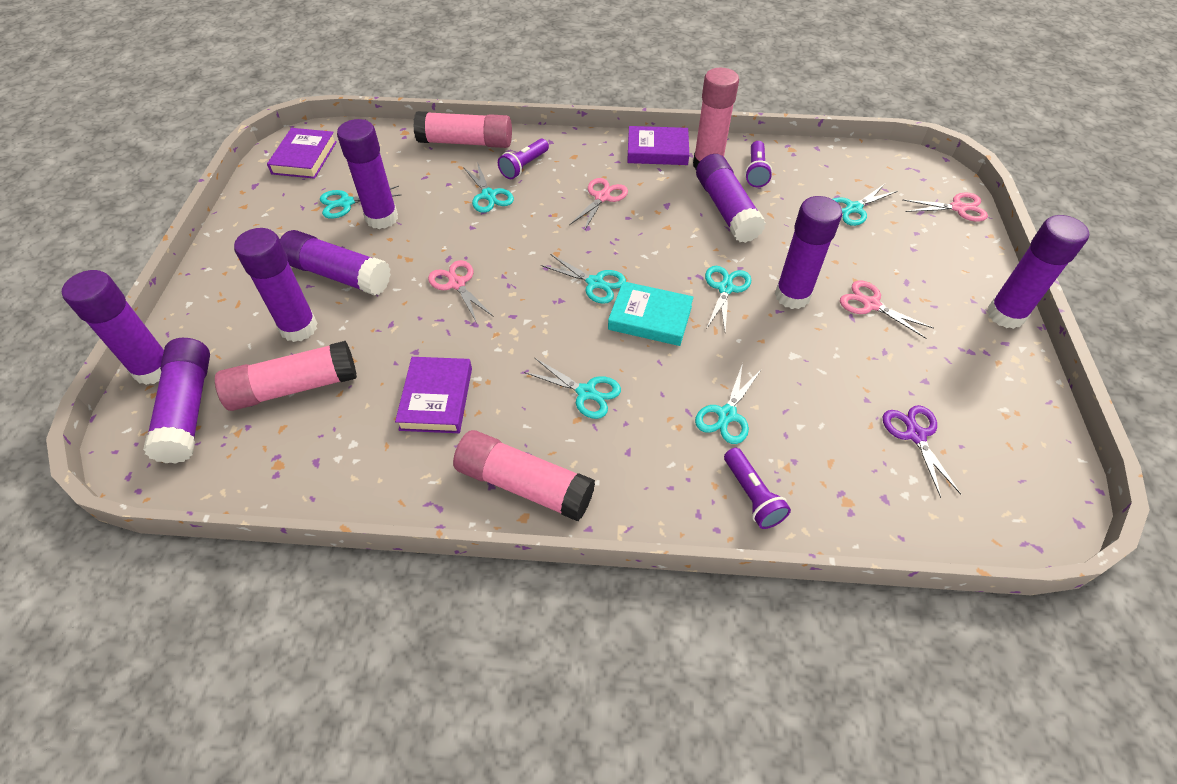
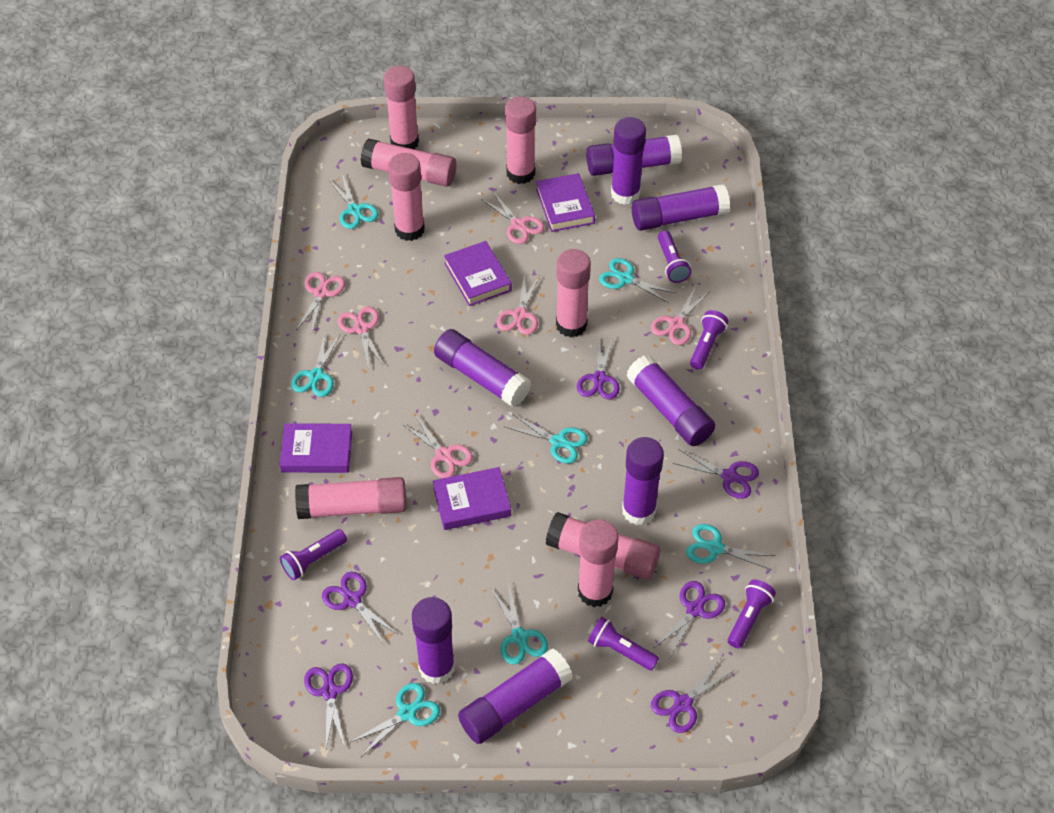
pink glue stick: 4 -> 8
pink scissors: 4 -> 6
purple book: 3 -> 4
purple flashlight: 3 -> 5
purple scissors: 1 -> 6
turquoise book: 1 -> 0

